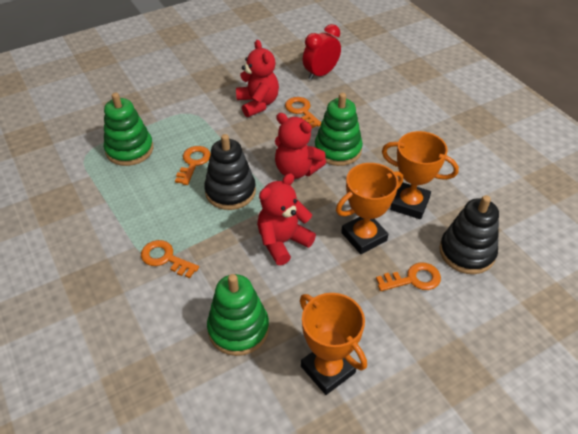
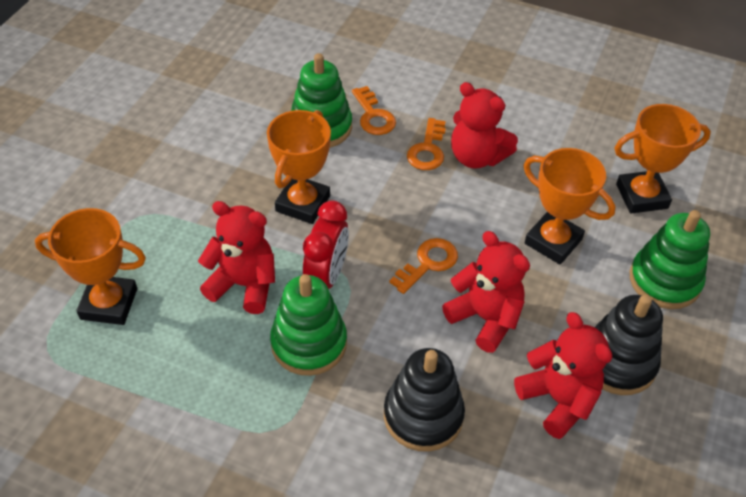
orange key: 4 -> 3
orange trophy: 3 -> 4
red teddy bear: 3 -> 4

